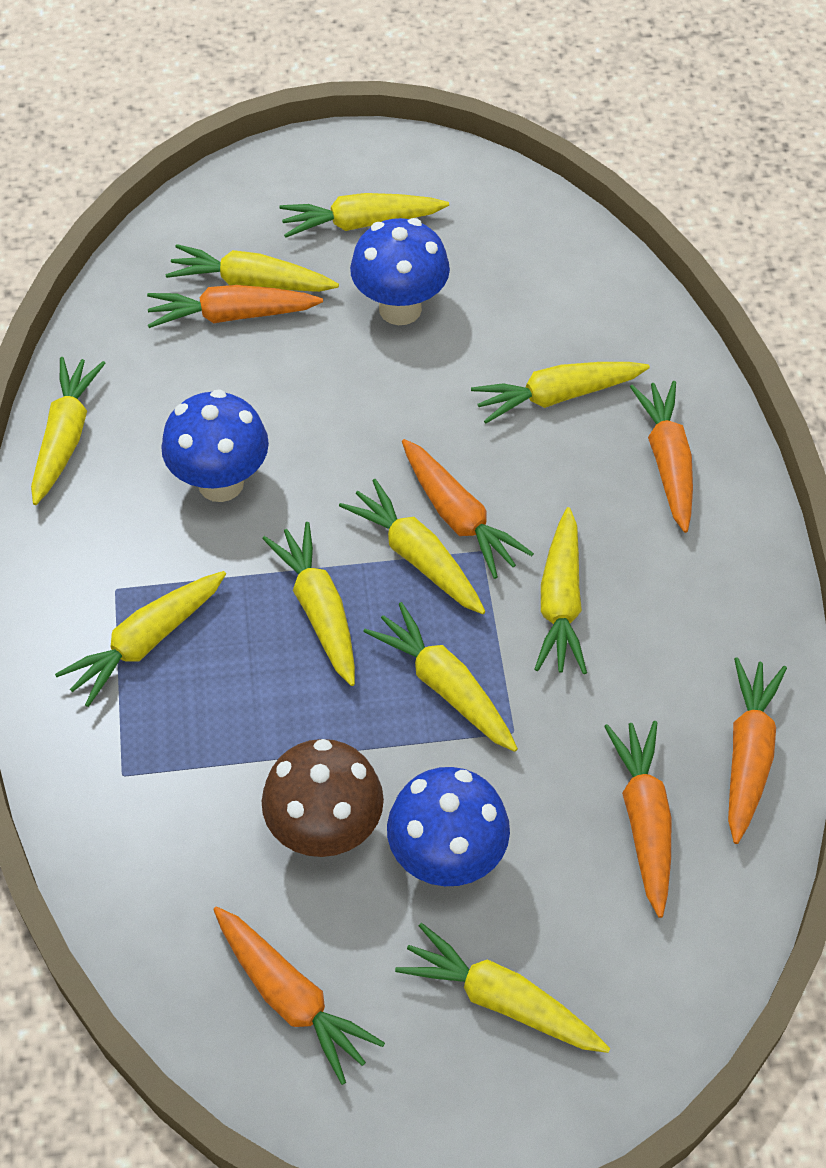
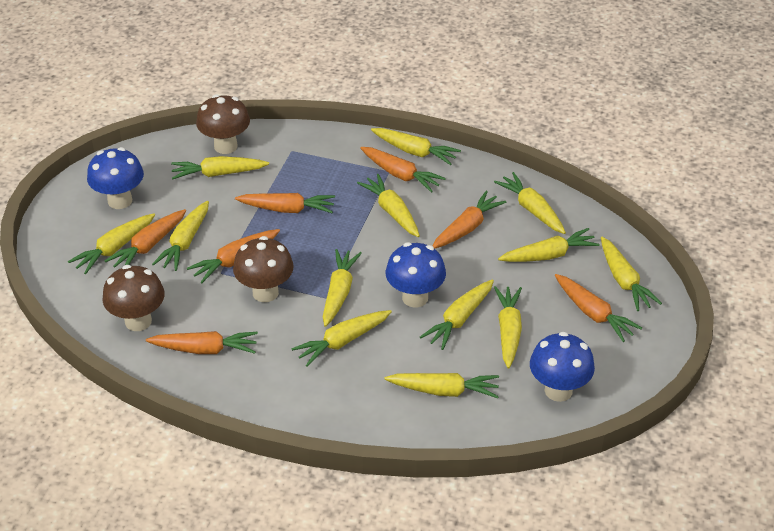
brown mushroom: 1 -> 3
orange carrot: 6 -> 7
yellow carrot: 10 -> 13

